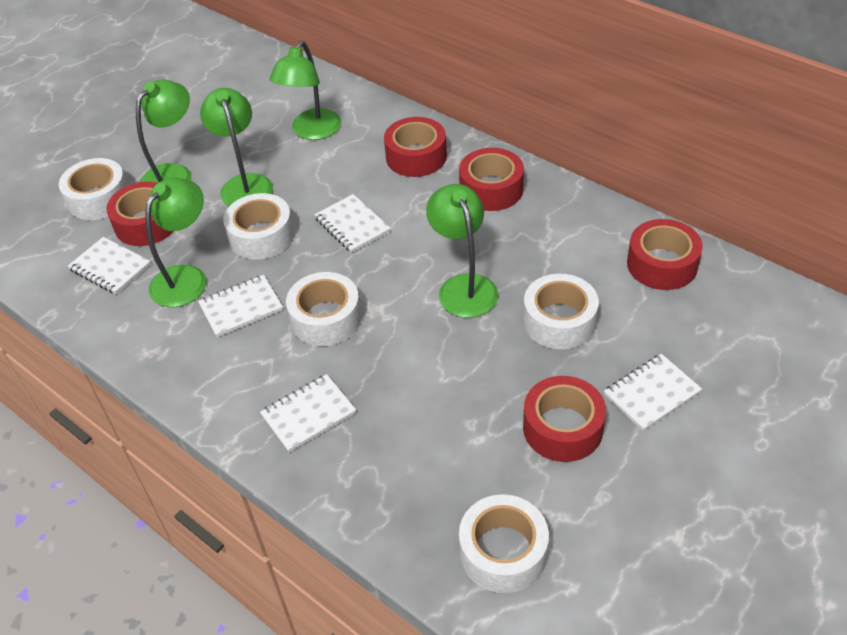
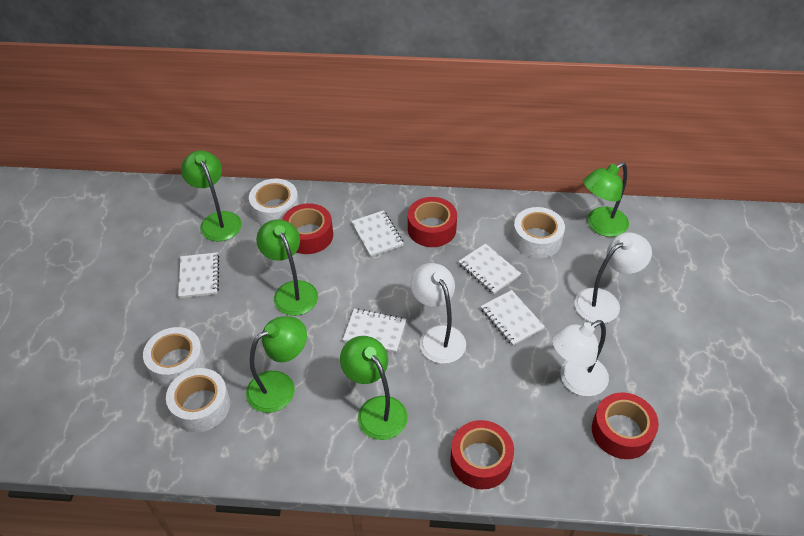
red tape: 5 -> 4
white lamp: 0 -> 3
white tape: 5 -> 4

